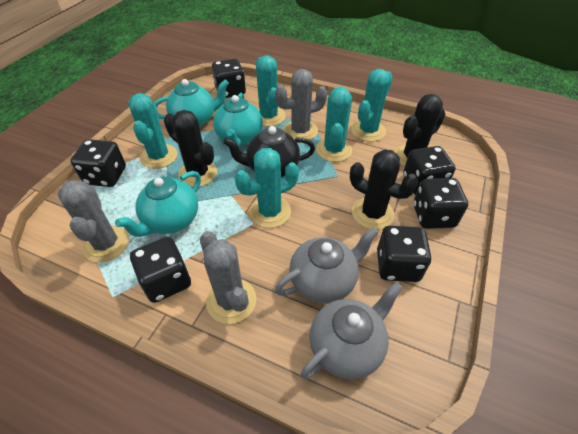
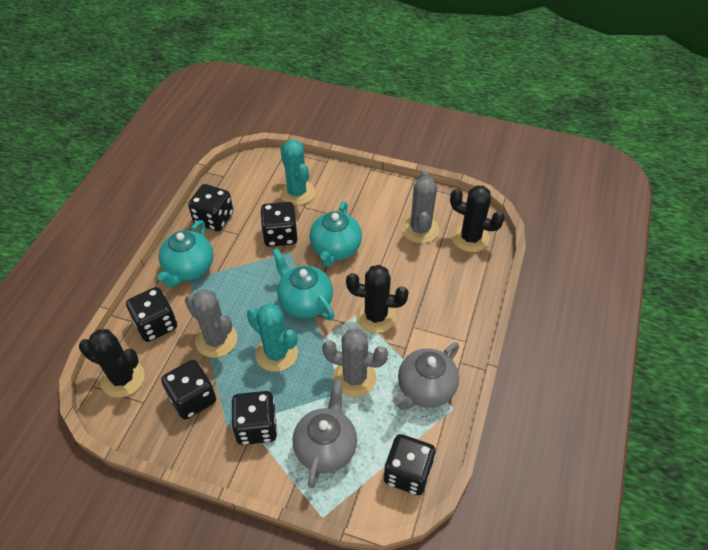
black teapot: 1 -> 0
turquoise cactus: 5 -> 2

